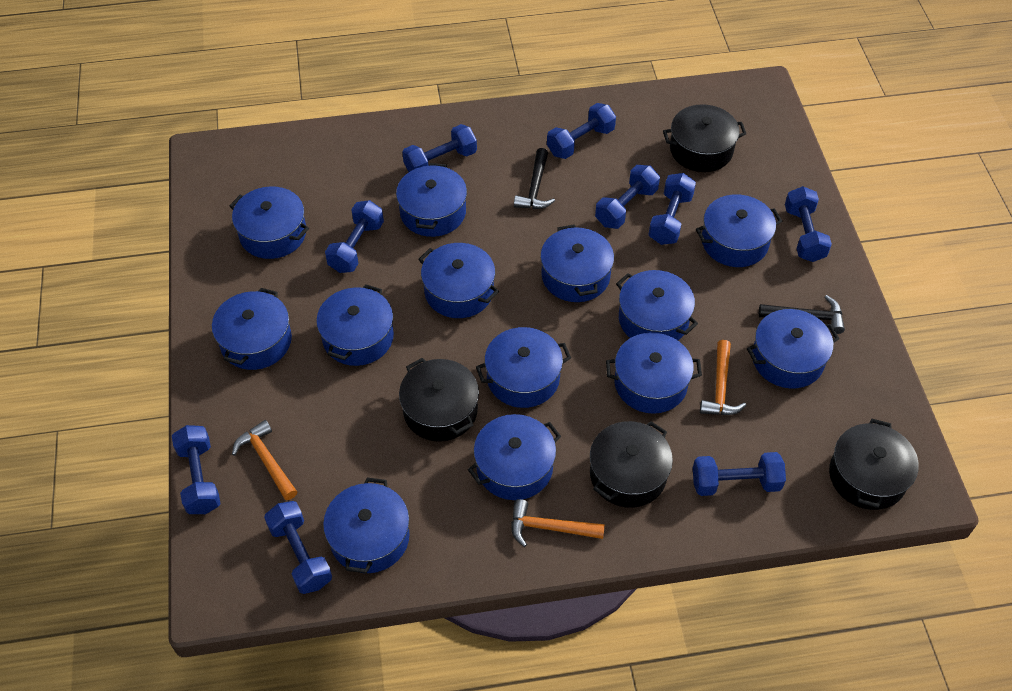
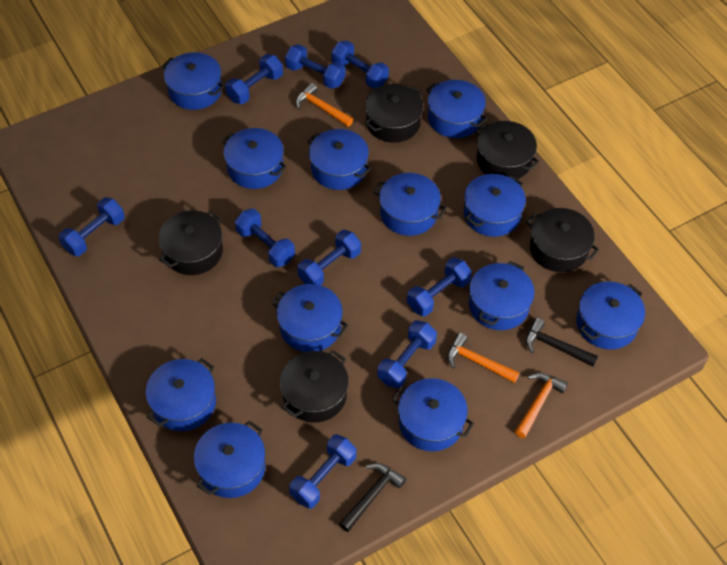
black pot: 4 -> 5
blue pot: 13 -> 12

